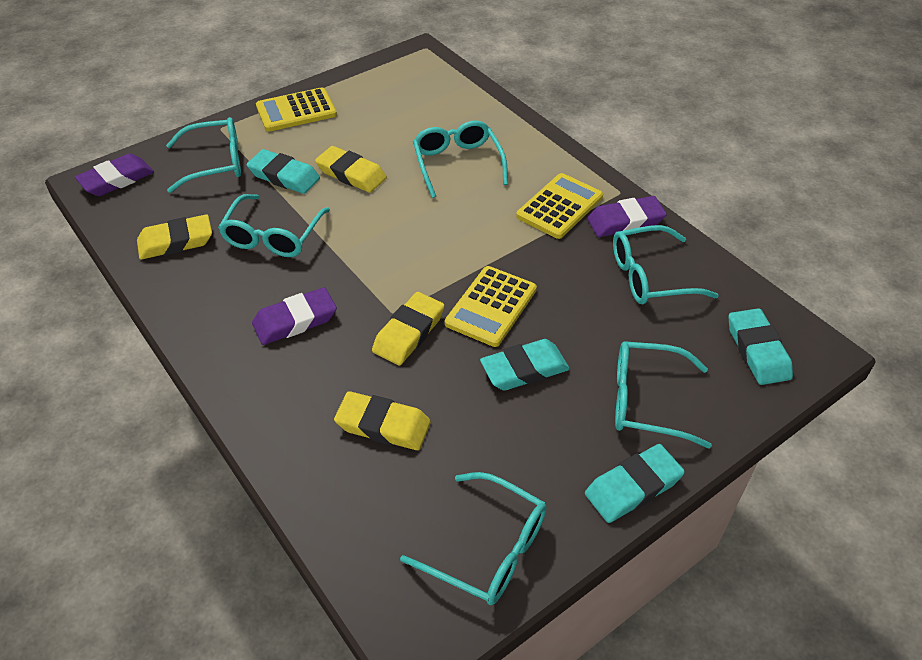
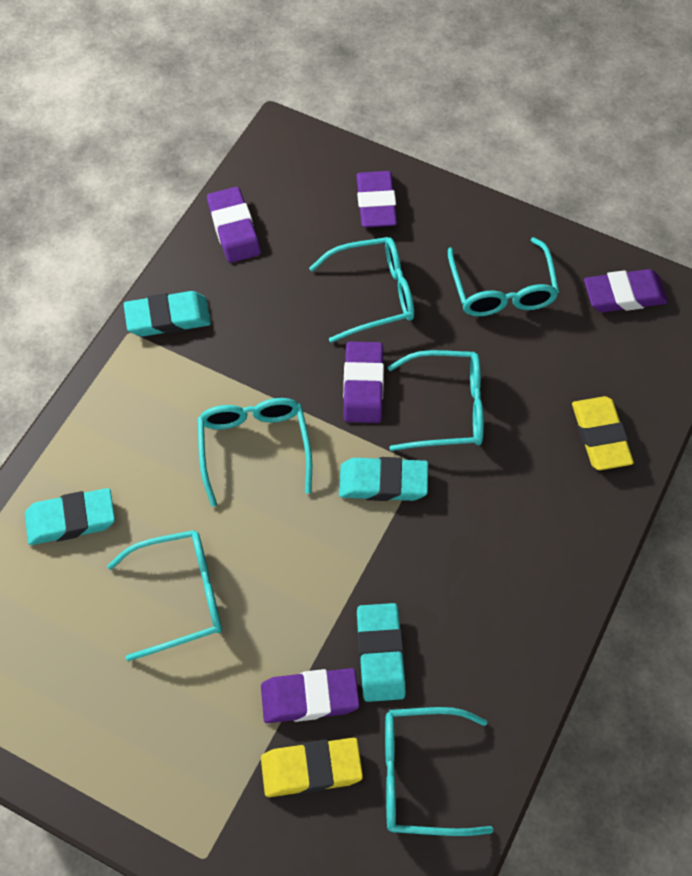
purple eraser: 3 -> 5
yellow calculator: 3 -> 0
yellow eraser: 4 -> 2

